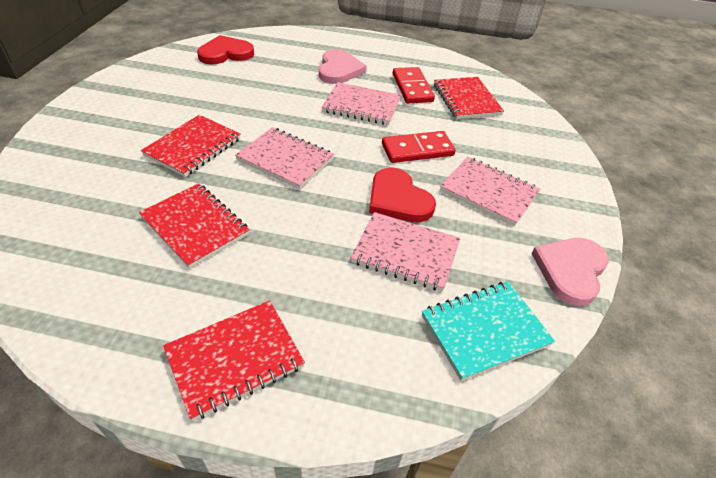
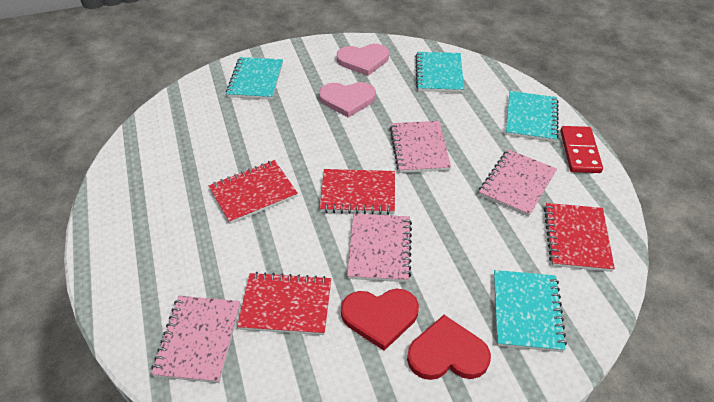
red domino: 2 -> 1
turquoise notebook: 1 -> 4

